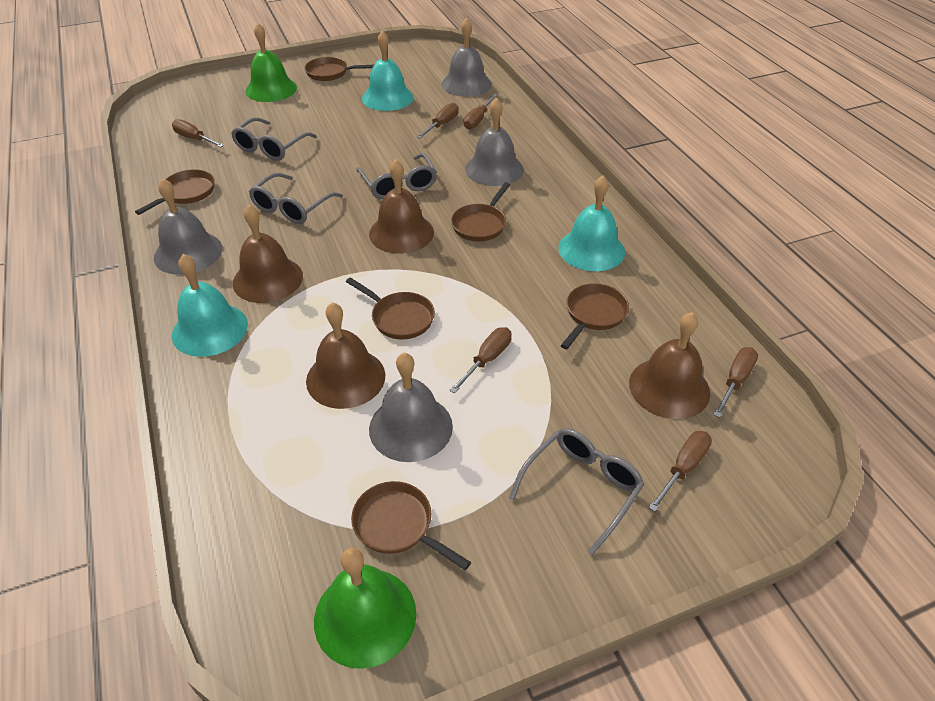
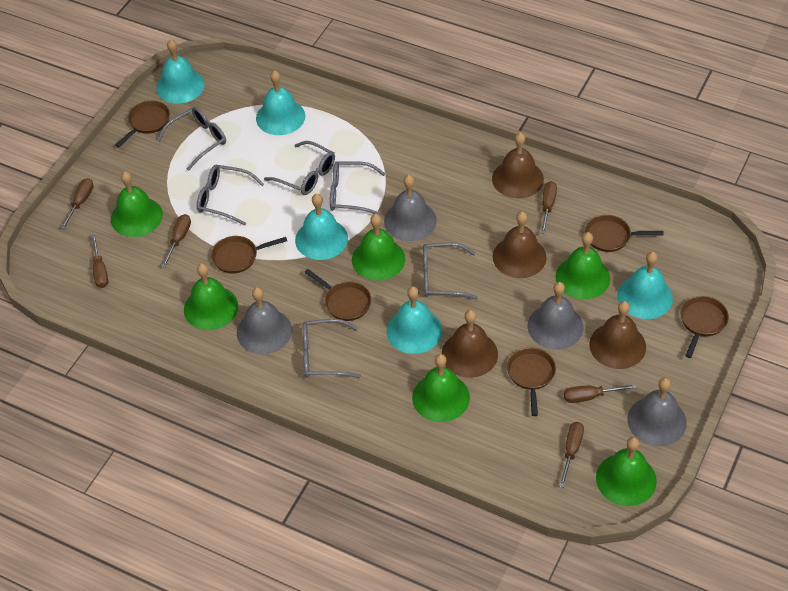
green bell: 2 -> 6
grey glasses: 4 -> 6
turquoise bell: 3 -> 5

